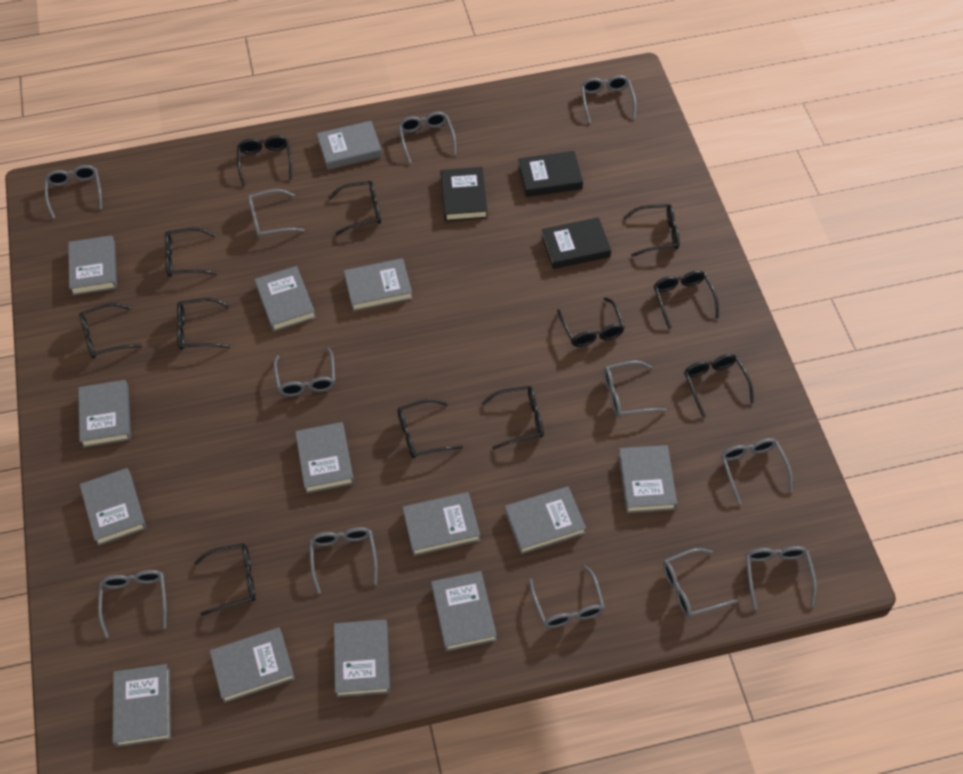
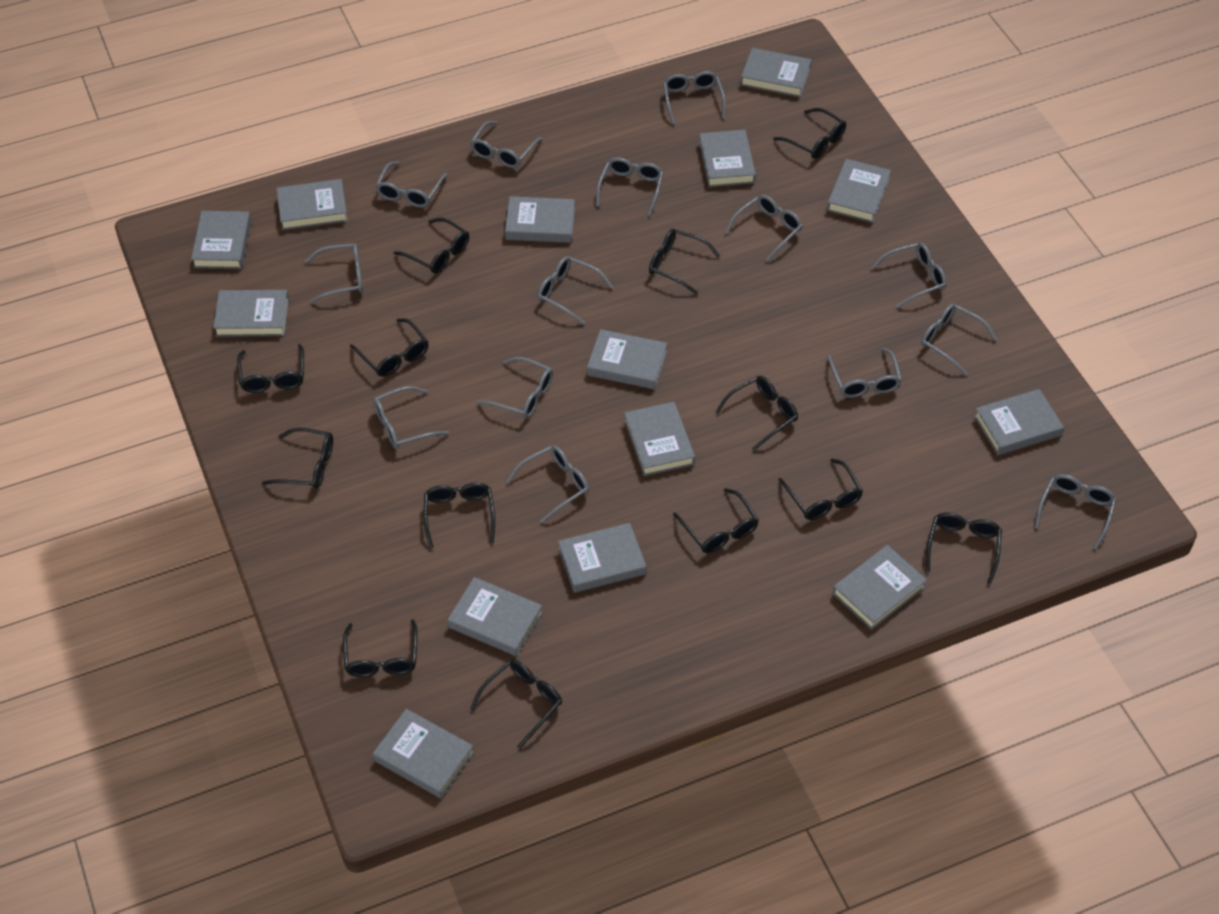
black book: 3 -> 0
black glasses: 12 -> 13
grey glasses: 12 -> 14

